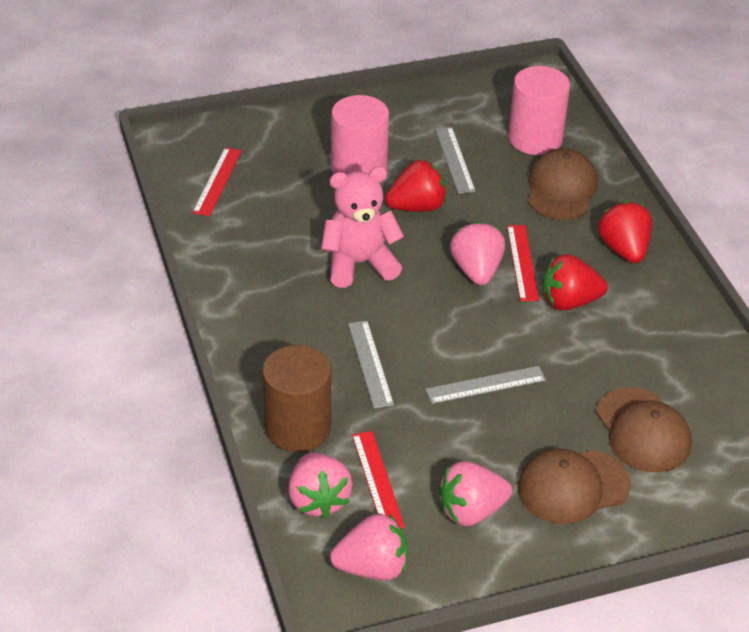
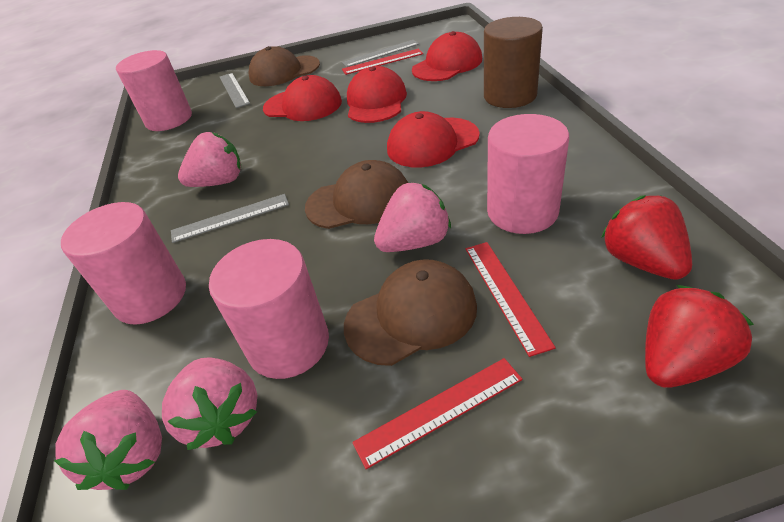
pink cylinder: 2 -> 4
pink teddy bear: 1 -> 0
red cap: 0 -> 4
red strawberry: 3 -> 2

